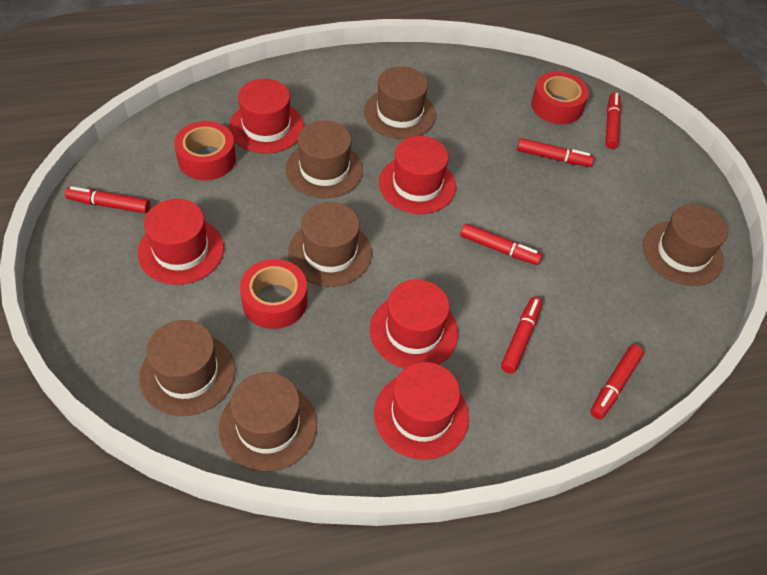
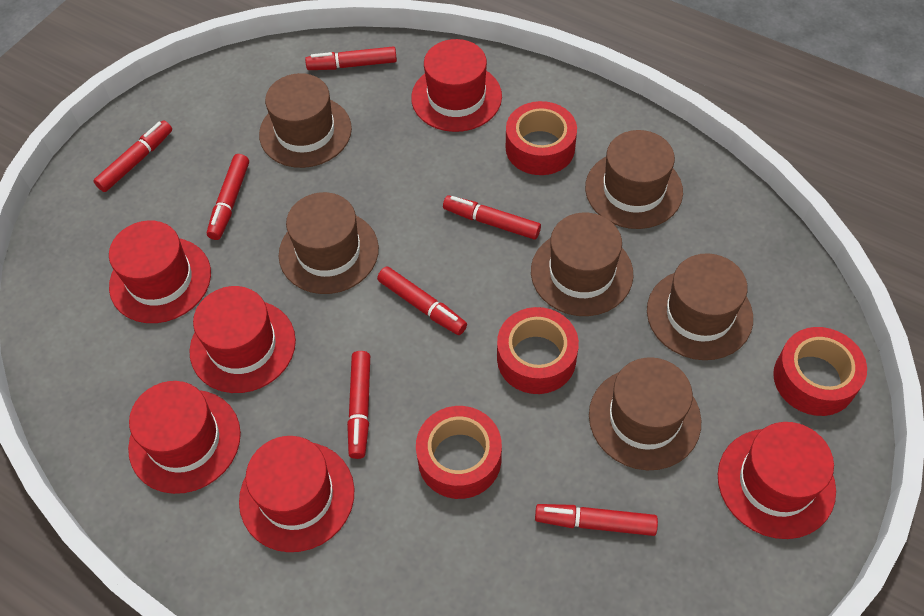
red hat: 5 -> 6
red marker: 6 -> 7
red tape: 3 -> 4

